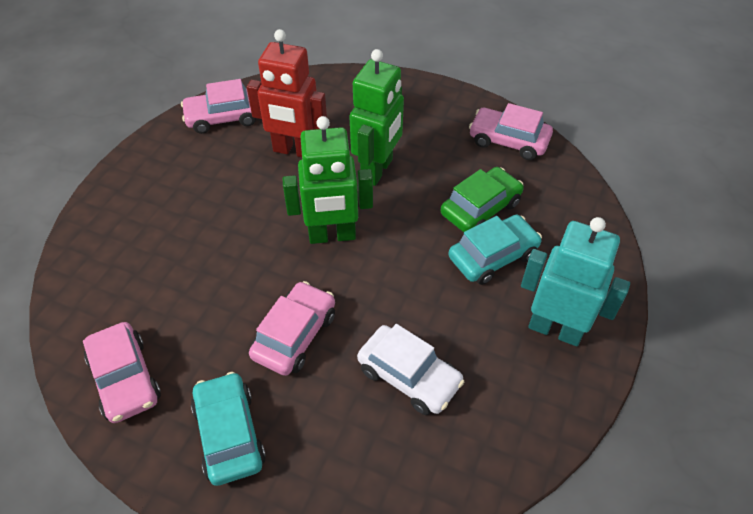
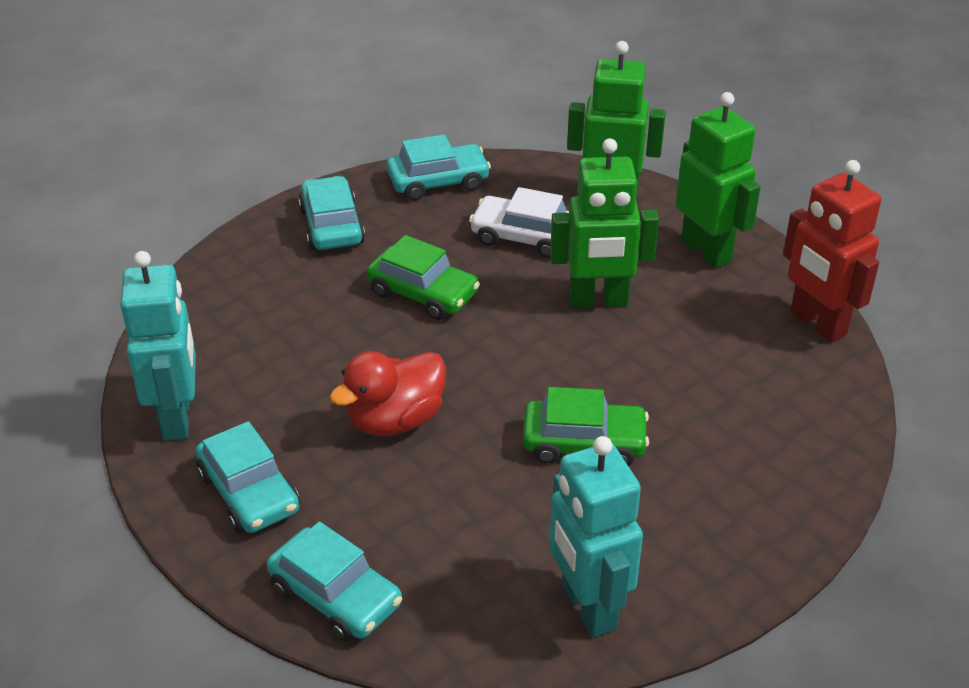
green car: 1 -> 2
green robot: 2 -> 3
pink car: 4 -> 0
red duck: 0 -> 1
turquoise car: 2 -> 4
turquoise robot: 1 -> 2

